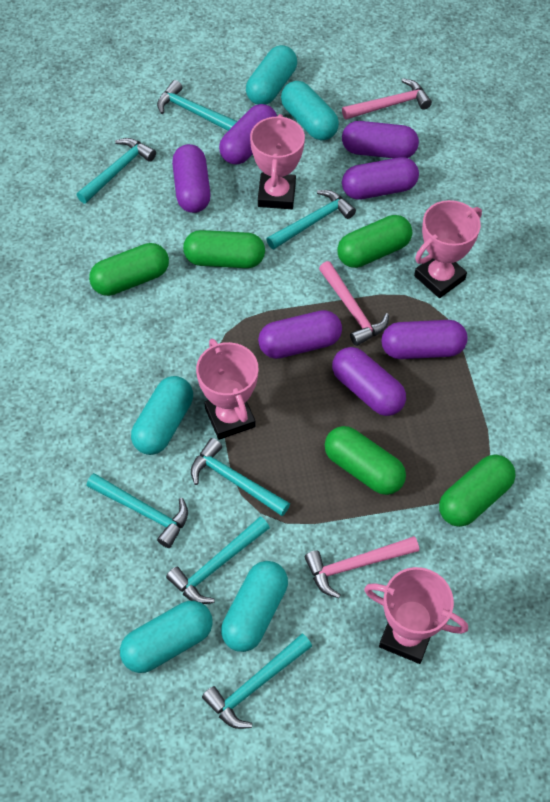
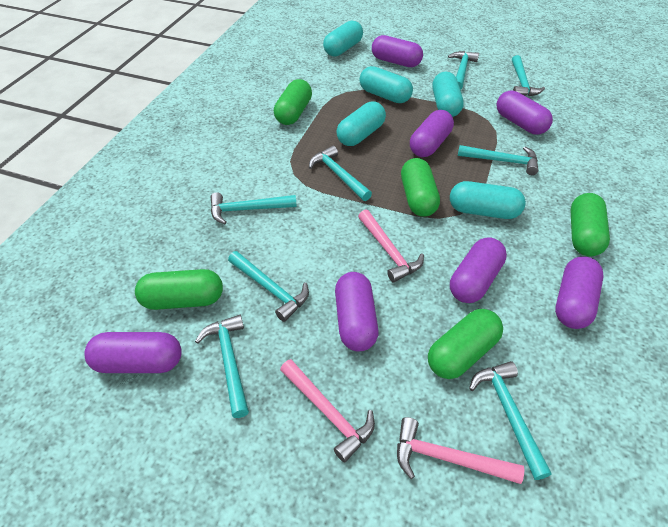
pink trophy: 4 -> 0
turquoise hammer: 7 -> 8

